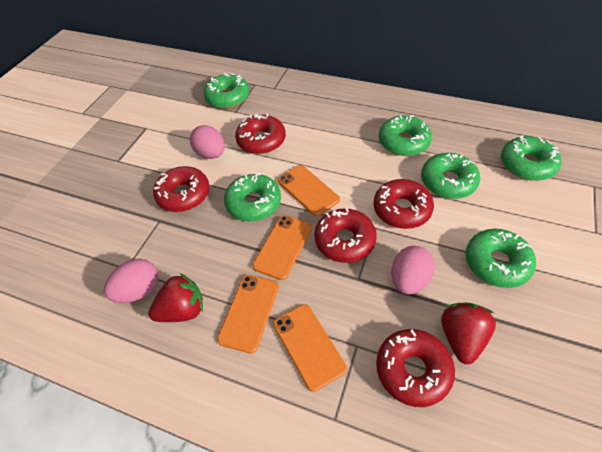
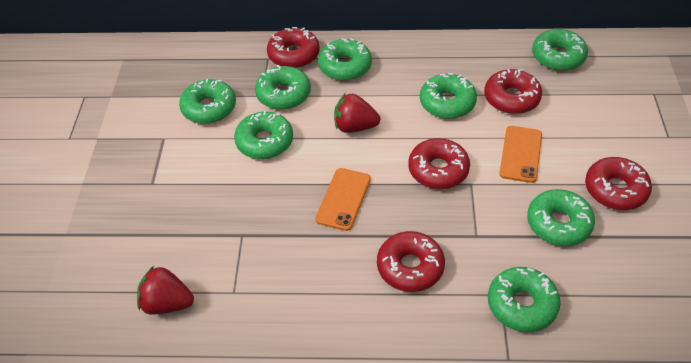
green donut: 6 -> 8
orange phone: 4 -> 2
pink egg: 3 -> 0

